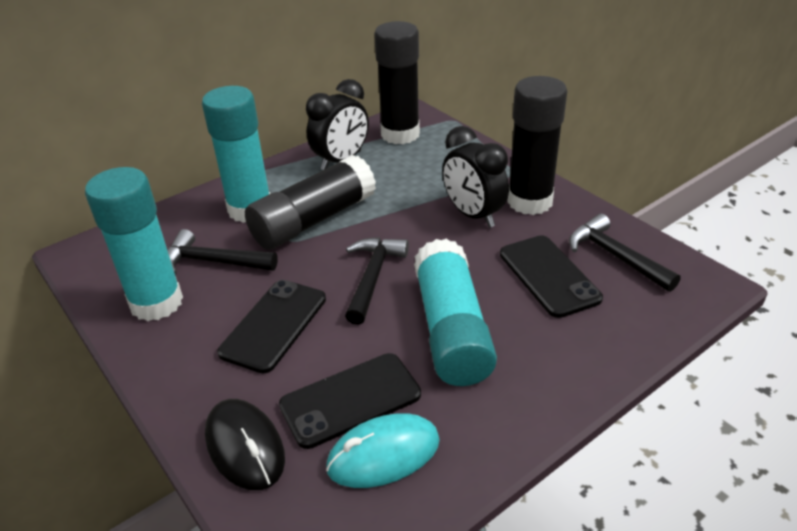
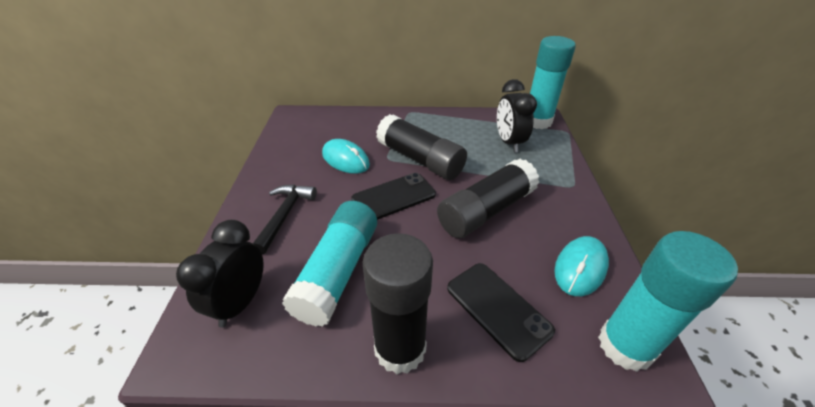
black hammer: 3 -> 1
black mouse: 1 -> 0
black phone: 3 -> 2
turquoise mouse: 1 -> 2

